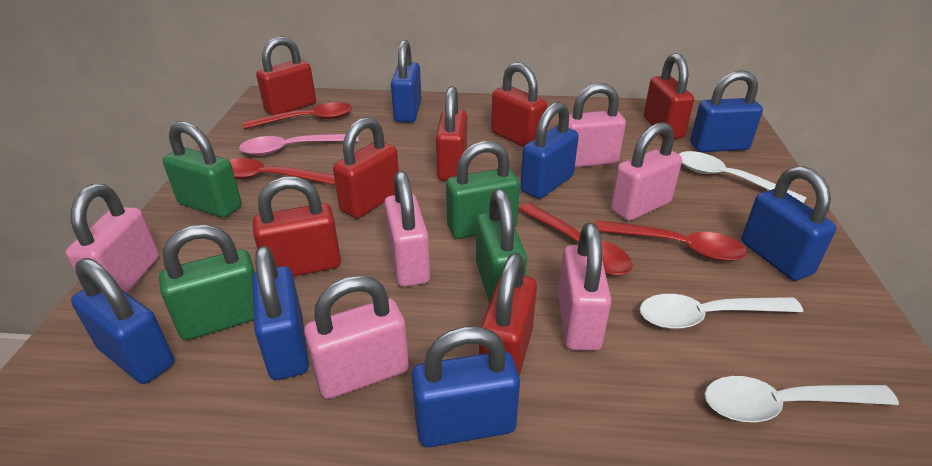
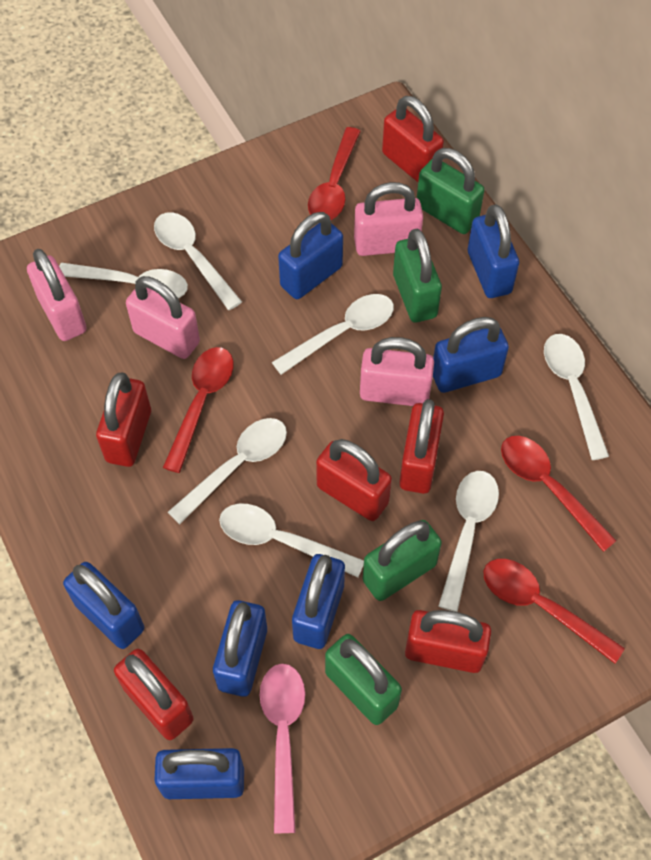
pink padlock: 6 -> 4
red padlock: 7 -> 6
white spoon: 3 -> 7

